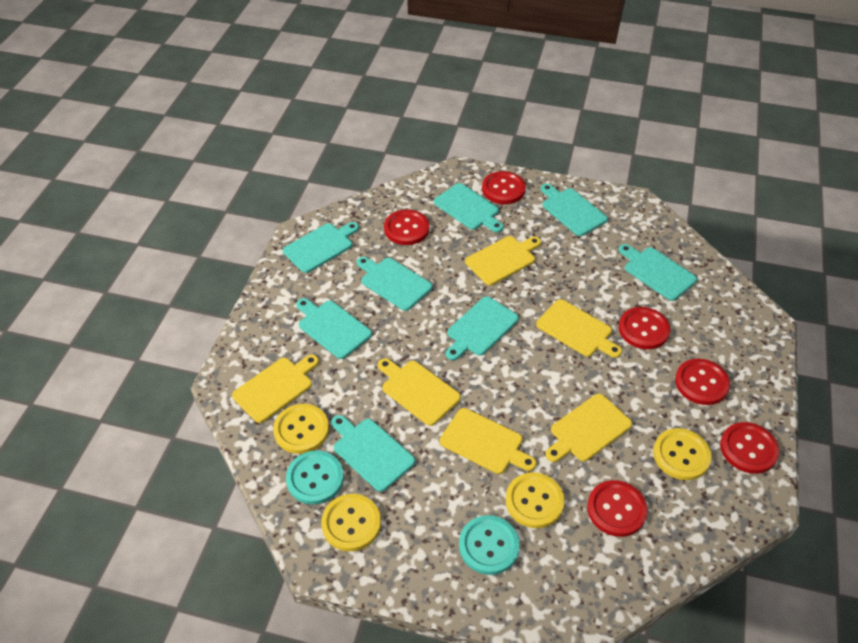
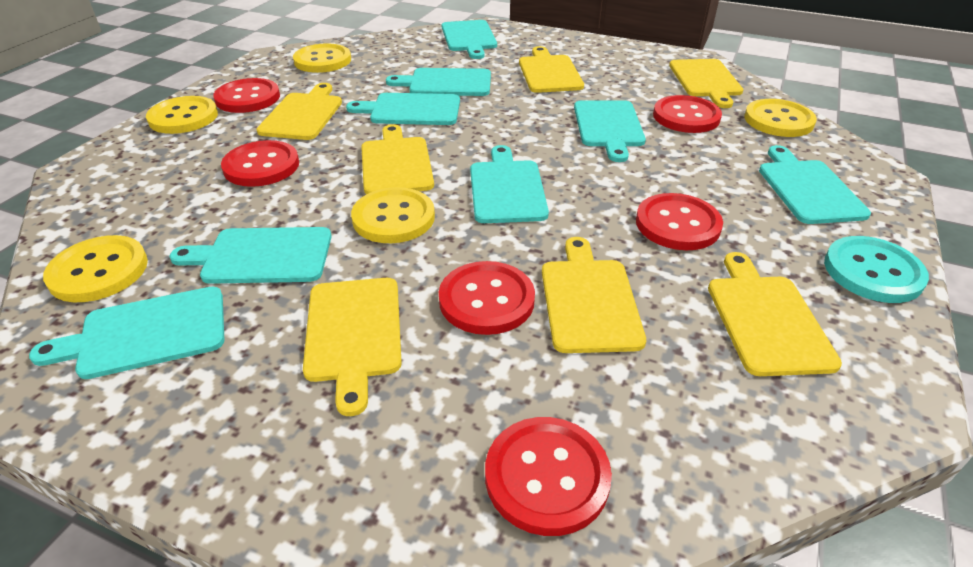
turquoise button: 2 -> 1
yellow button: 4 -> 5
yellow cutting board: 6 -> 7

